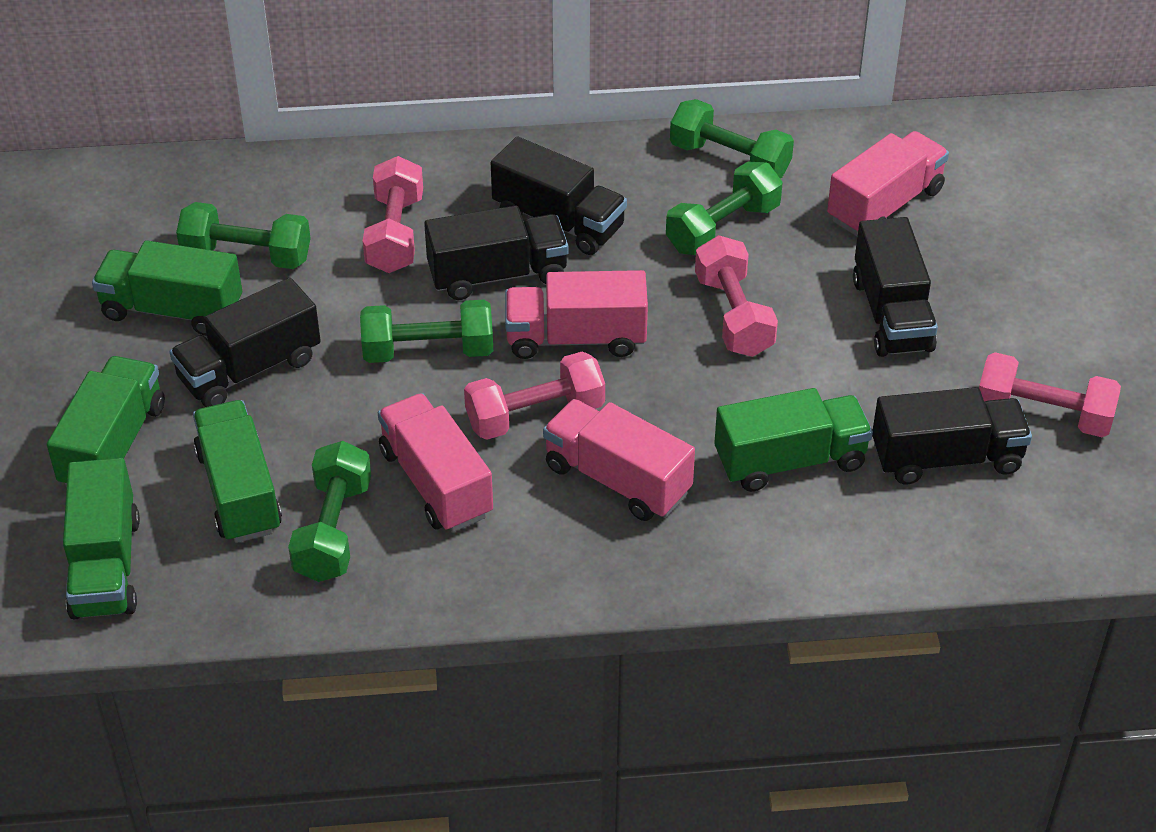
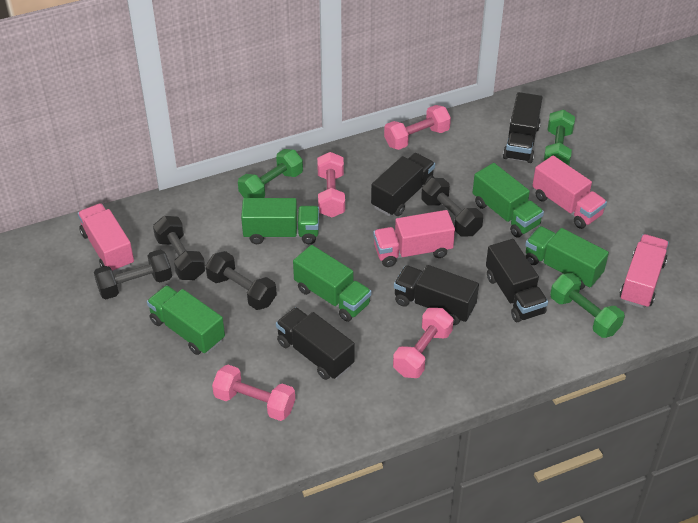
black dumbbell: 0 -> 4
green dumbbell: 5 -> 3

